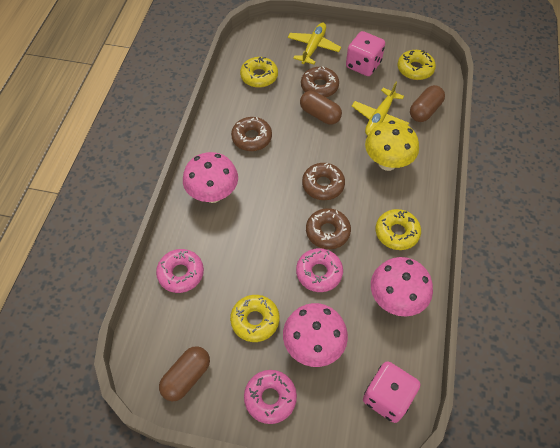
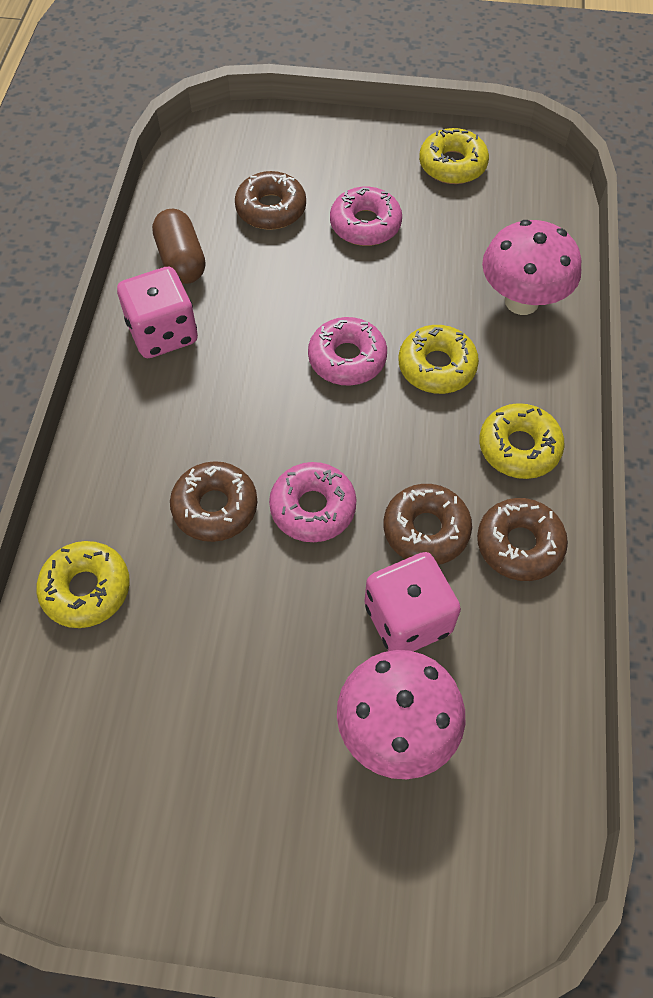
brown capsule: 3 -> 1
pink mushroom: 3 -> 2
yellow mushroom: 1 -> 0
yellow plane: 2 -> 0

